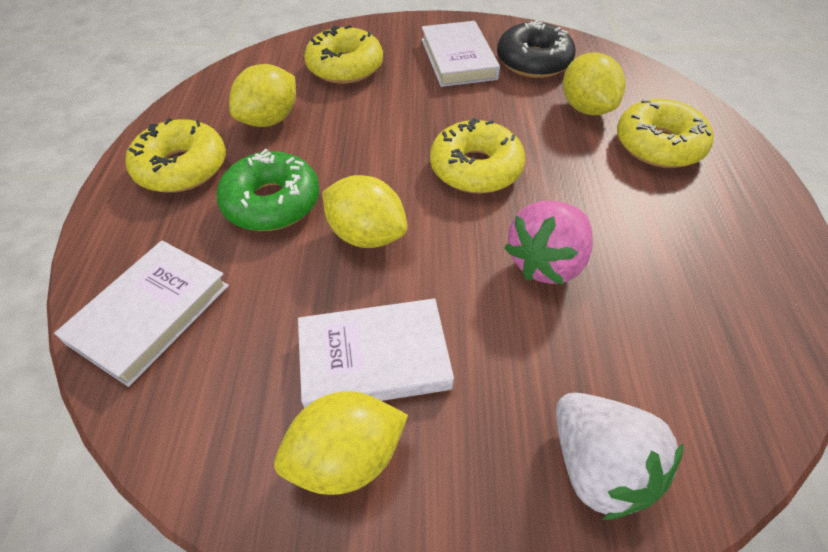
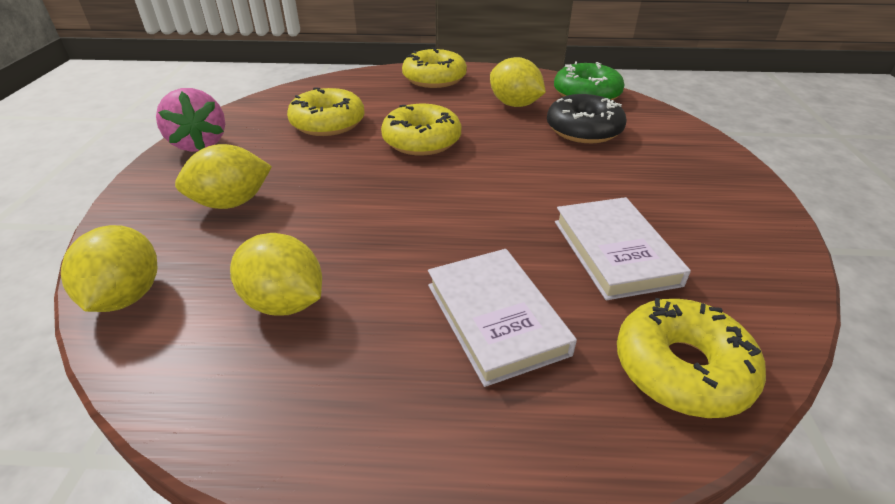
white book: 3 -> 2
white strawberry: 1 -> 0

